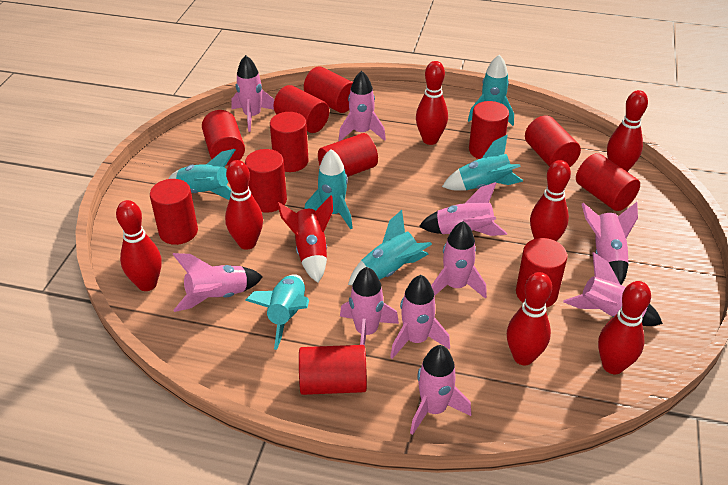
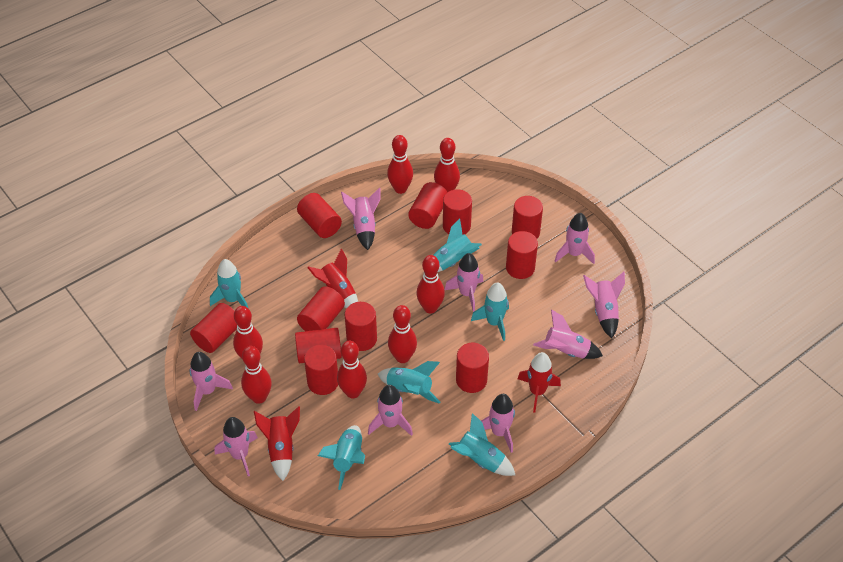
pink rocket: 10 -> 9
red cylinder: 12 -> 11
red rocket: 1 -> 3

